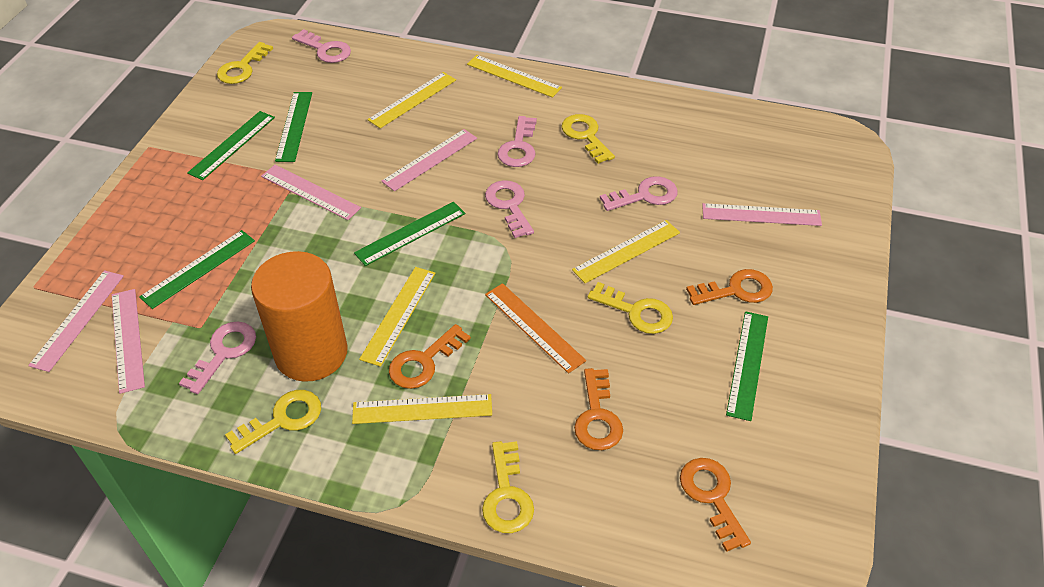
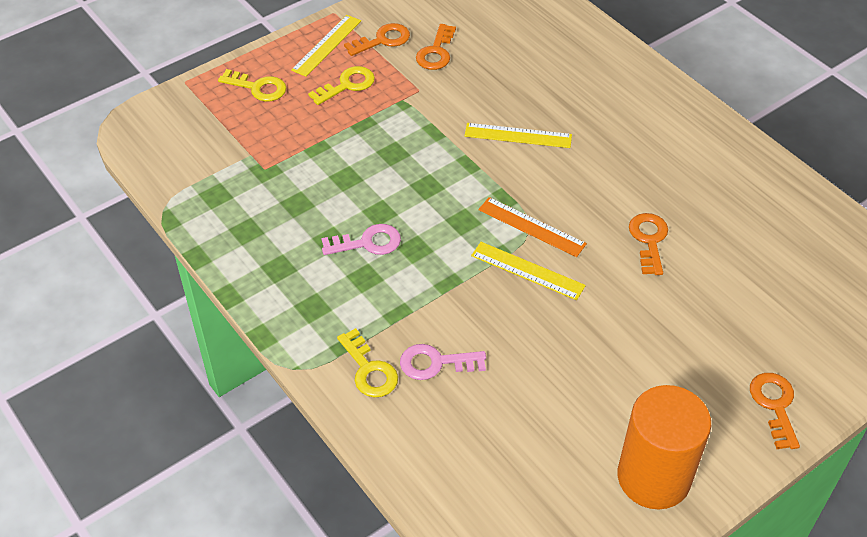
green ruler: 5 -> 0
pink key: 5 -> 2
pink ruler: 5 -> 0
yellow key: 5 -> 3
yellow ruler: 5 -> 3

